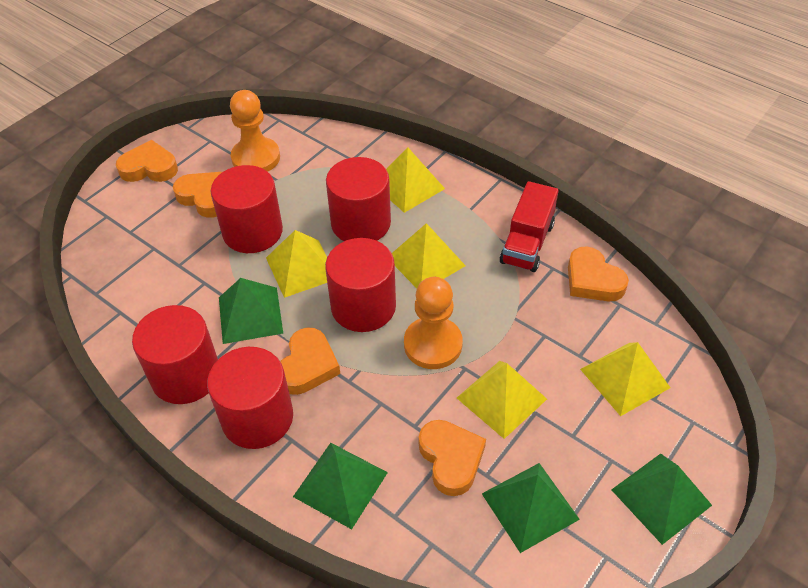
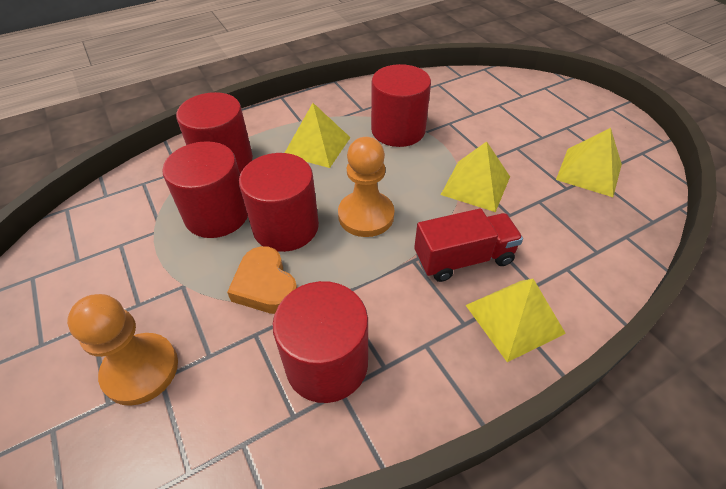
green pyramid: 4 -> 0
orange heart: 5 -> 1
yellow pyramid: 5 -> 4

